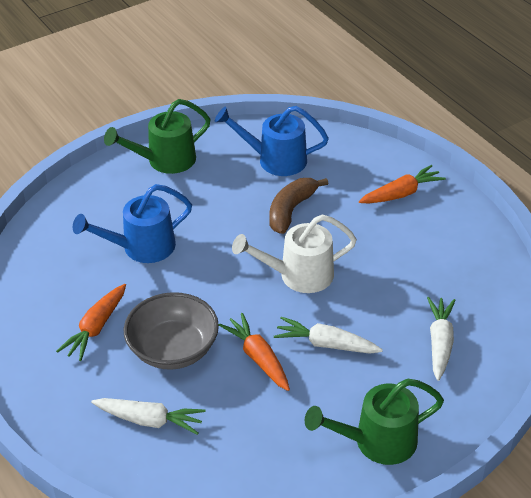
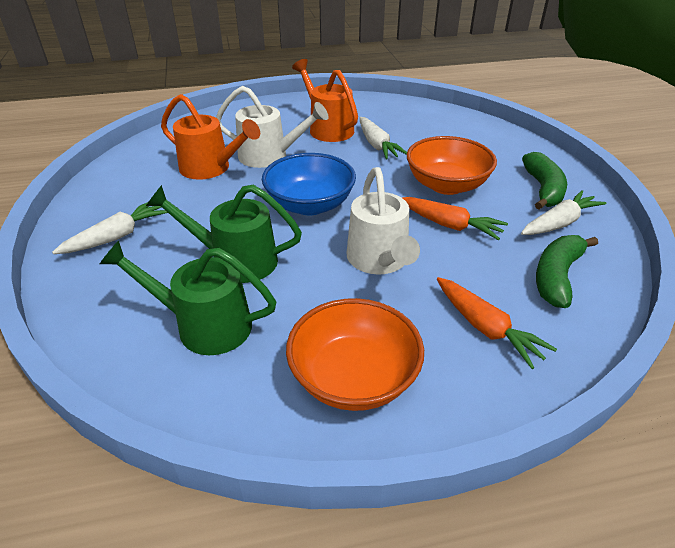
blue bowl: 0 -> 1
blue watering can: 2 -> 0
brown banana: 1 -> 0
green banana: 0 -> 2
grey bowl: 1 -> 0
orange bowl: 0 -> 2
orange carrot: 3 -> 2
orange watering can: 0 -> 2
white watering can: 1 -> 2

